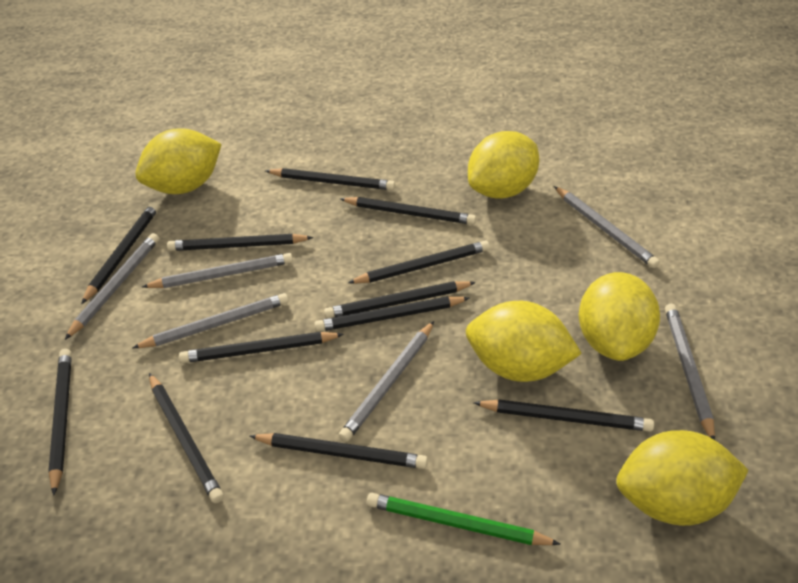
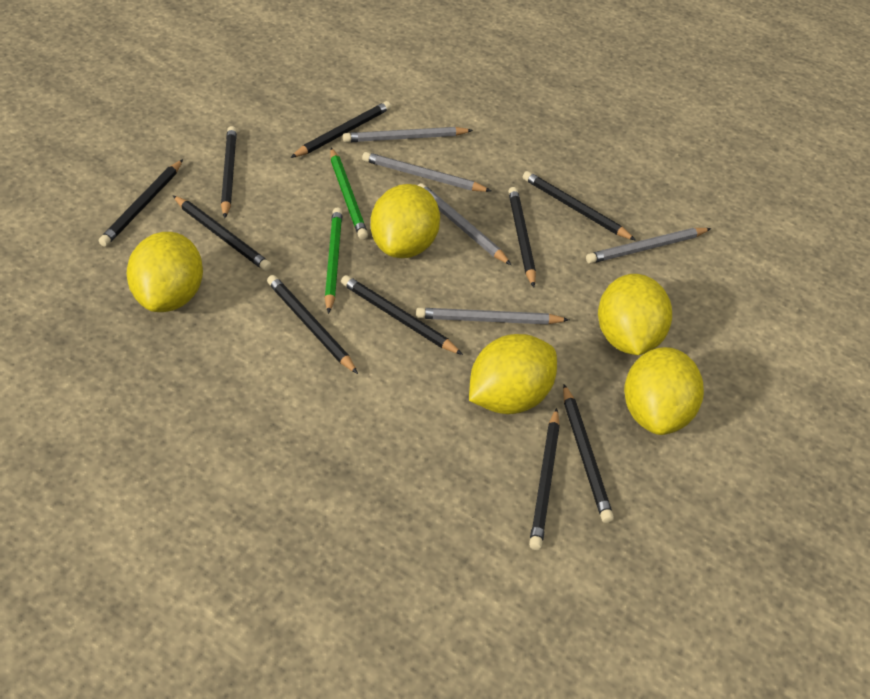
black pencil: 12 -> 10
green pencil: 1 -> 2
grey pencil: 6 -> 5

